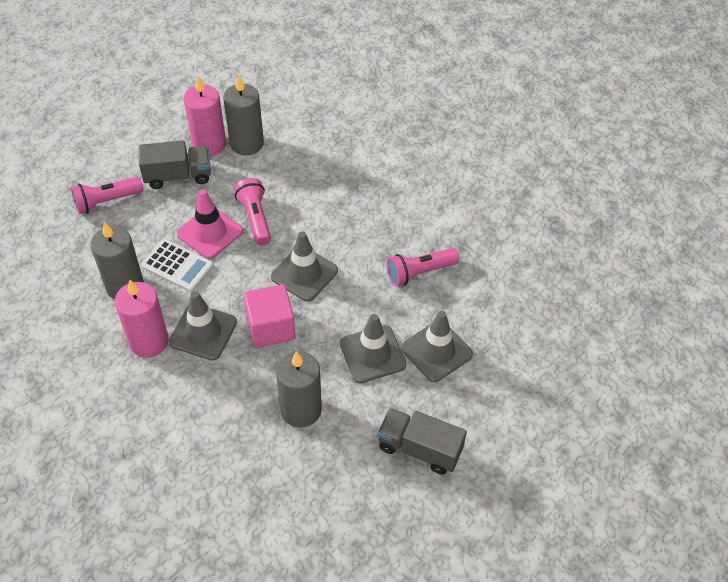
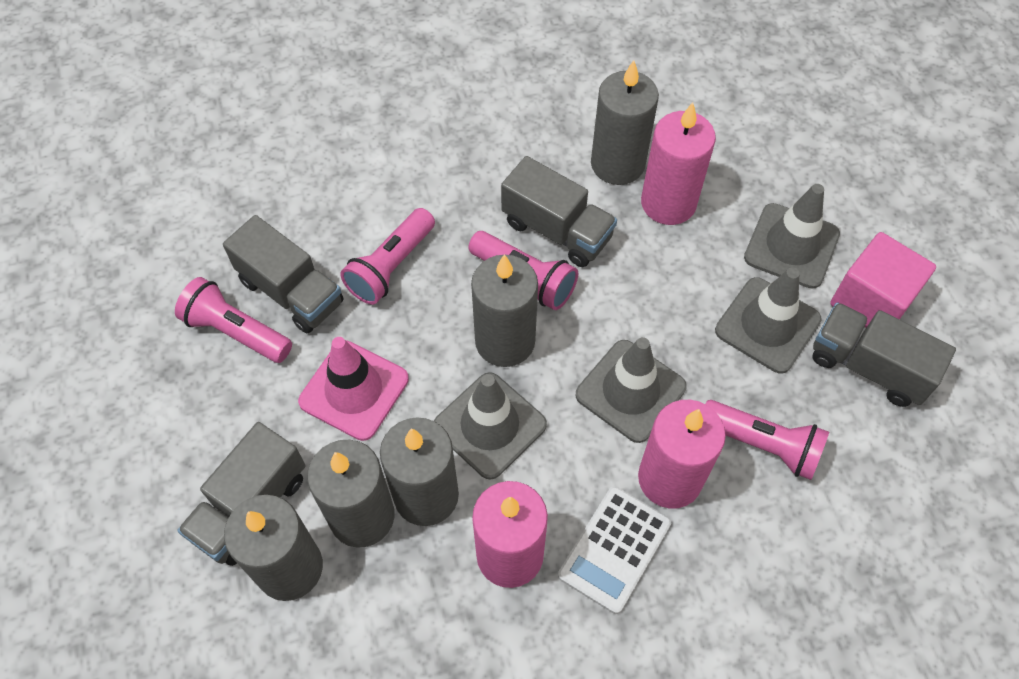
grey candle: 3 -> 5
grey truck: 2 -> 4
pink candle: 2 -> 3
pink flashlight: 3 -> 4

